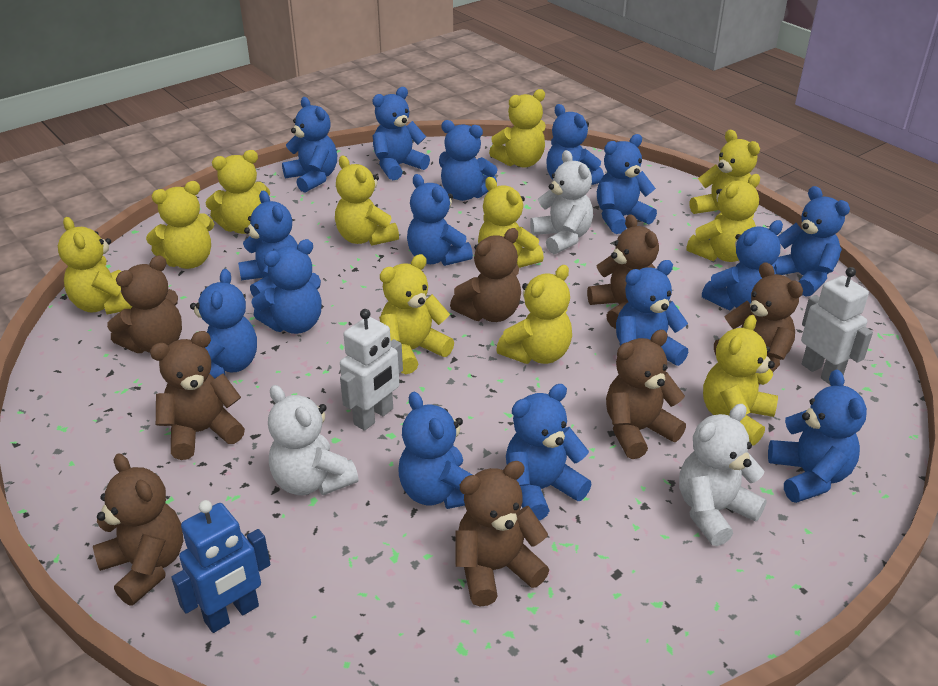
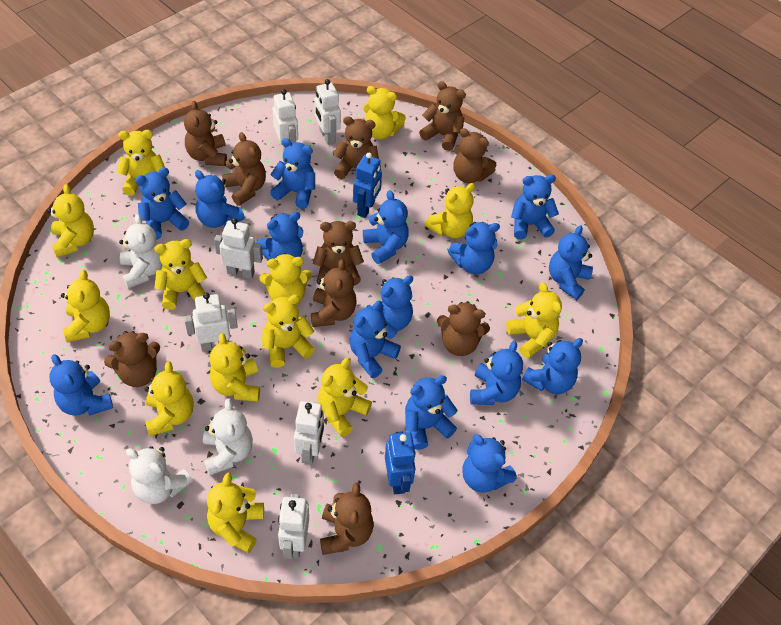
blue robot: 1 -> 2
brown teddy bear: 8 -> 10
white robot: 2 -> 6
yellow teddy bear: 11 -> 13

